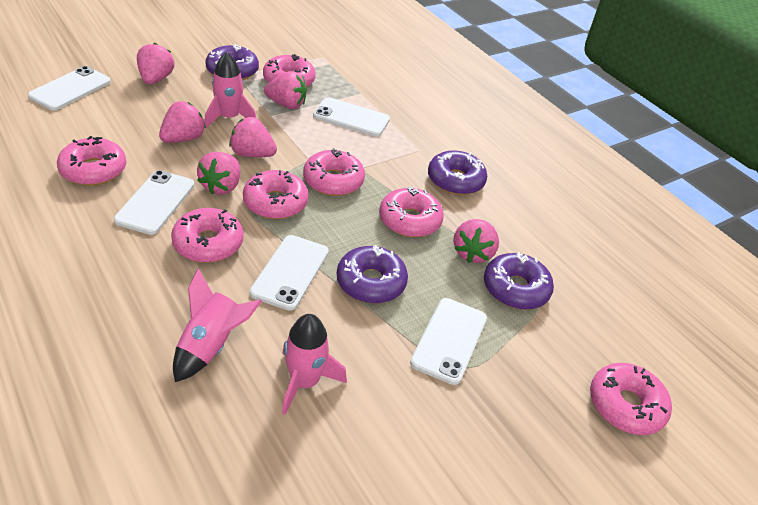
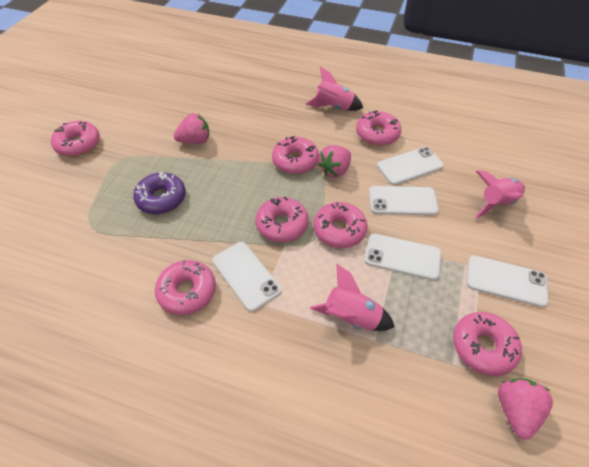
pink strawberry: 6 -> 3
purple donut: 4 -> 1

